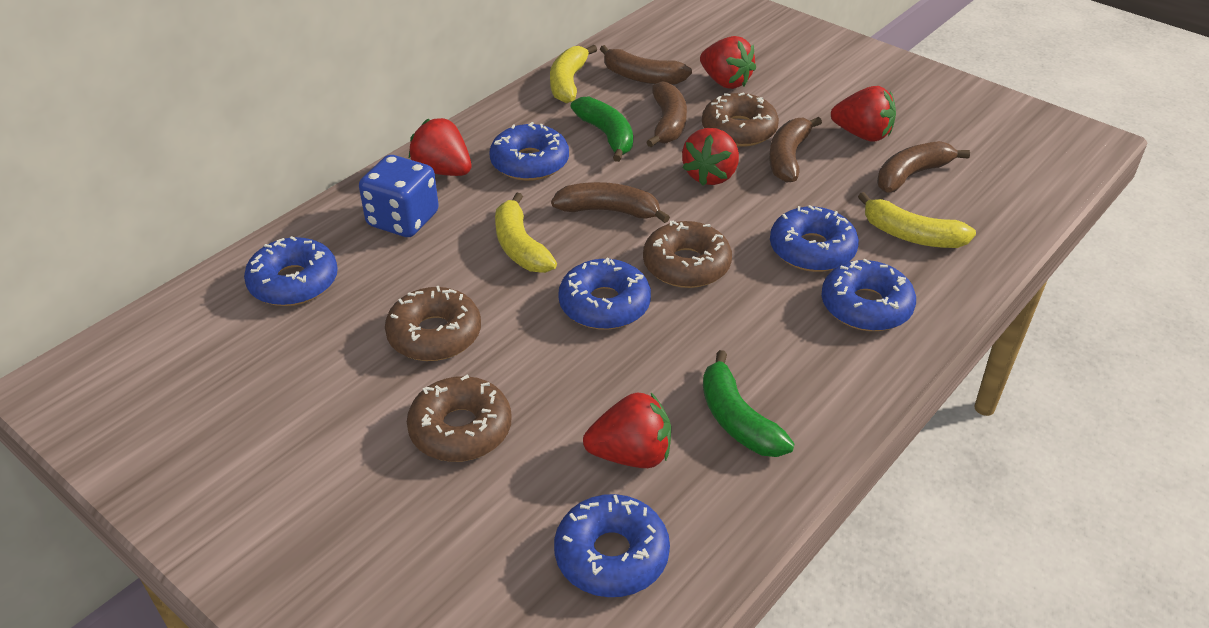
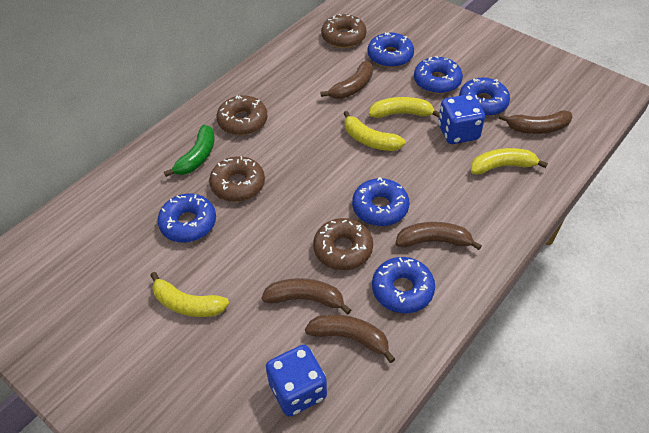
blue dice: 1 -> 2
green banana: 2 -> 1
red strawberry: 5 -> 0
yellow banana: 3 -> 4

